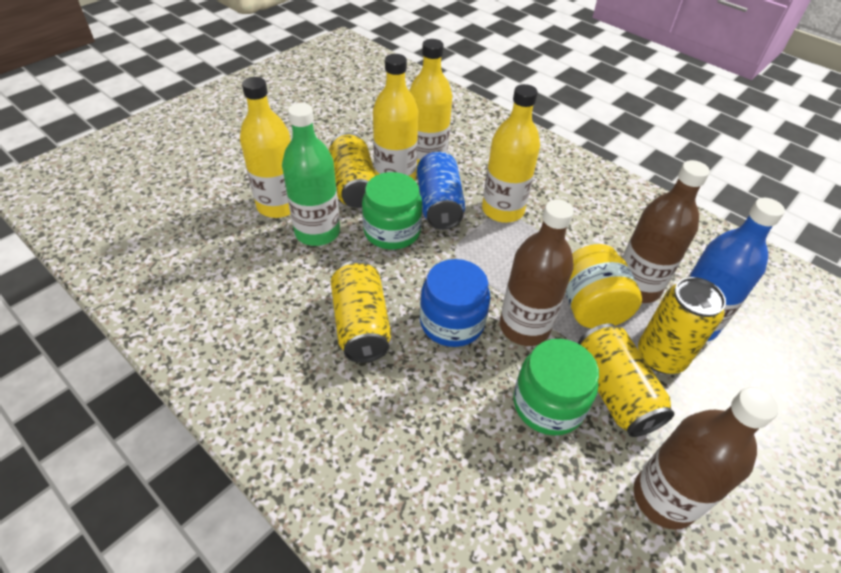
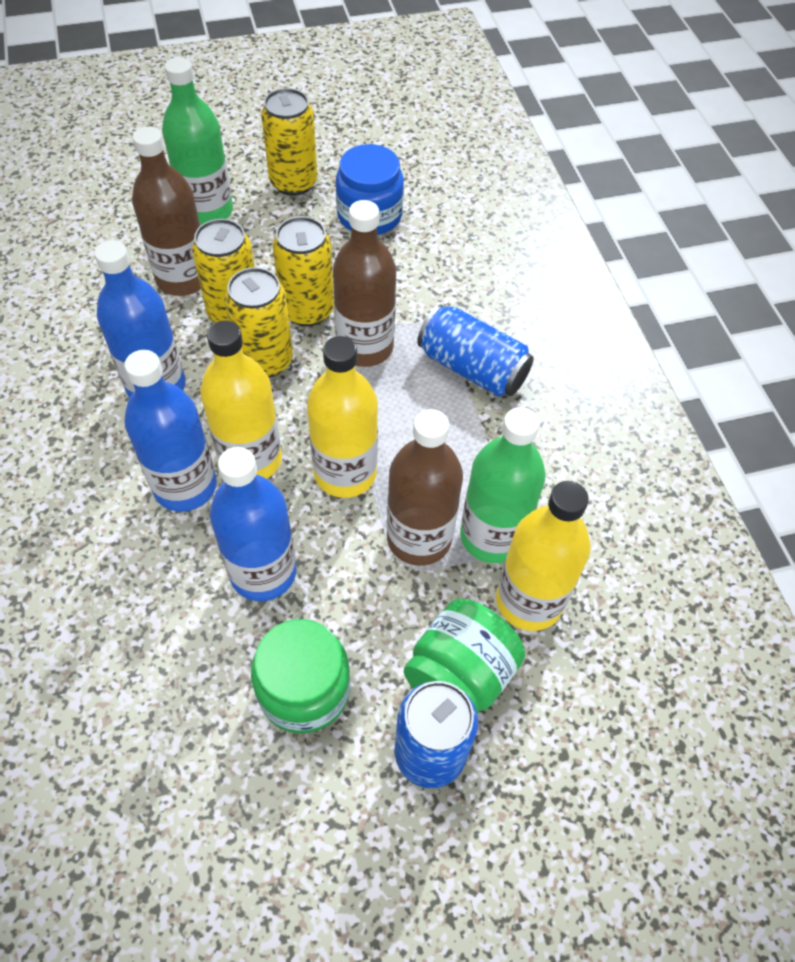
blue bottle: 1 -> 3
blue can: 1 -> 2
green bottle: 1 -> 2
yellow bottle: 4 -> 3
yellow jar: 1 -> 0

